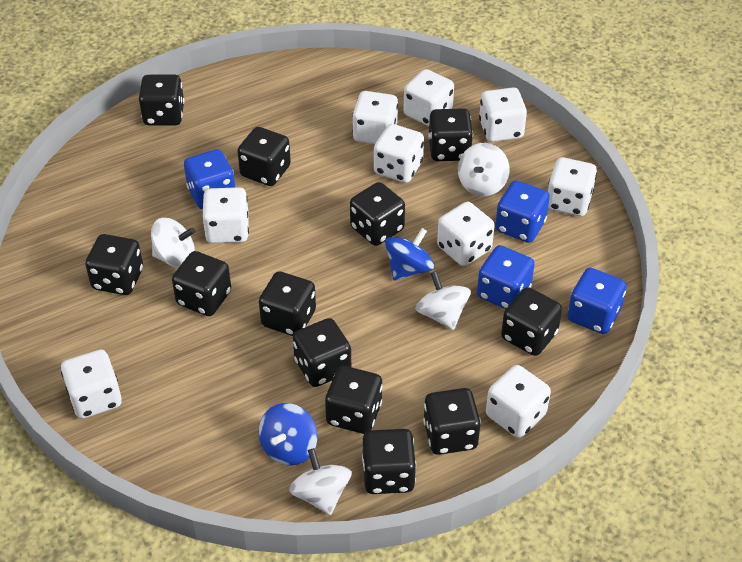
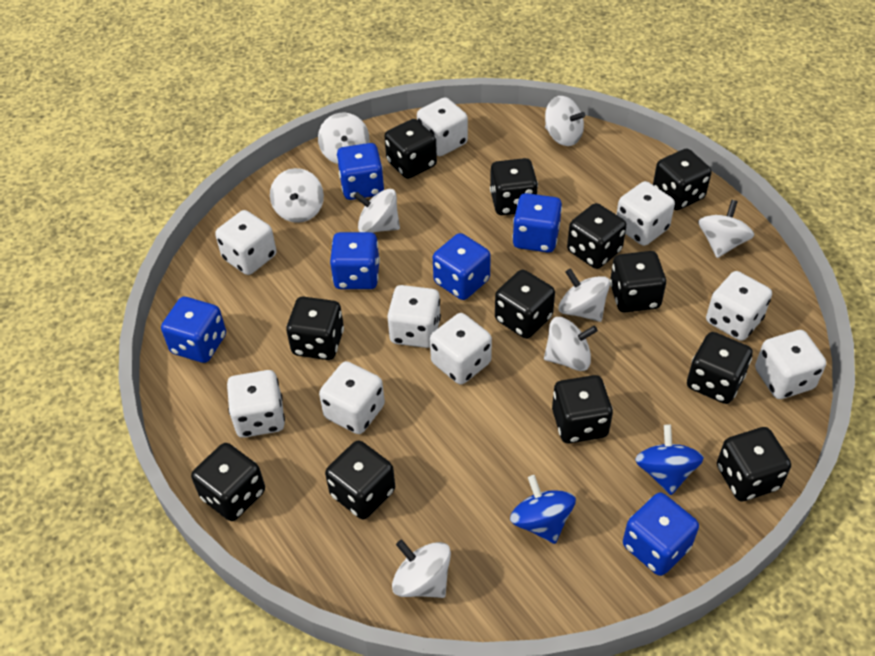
blue dice: 4 -> 6
white spinning top: 4 -> 8

